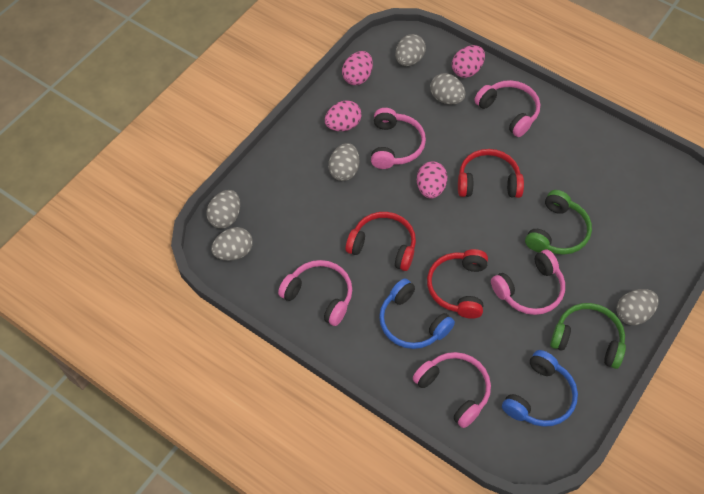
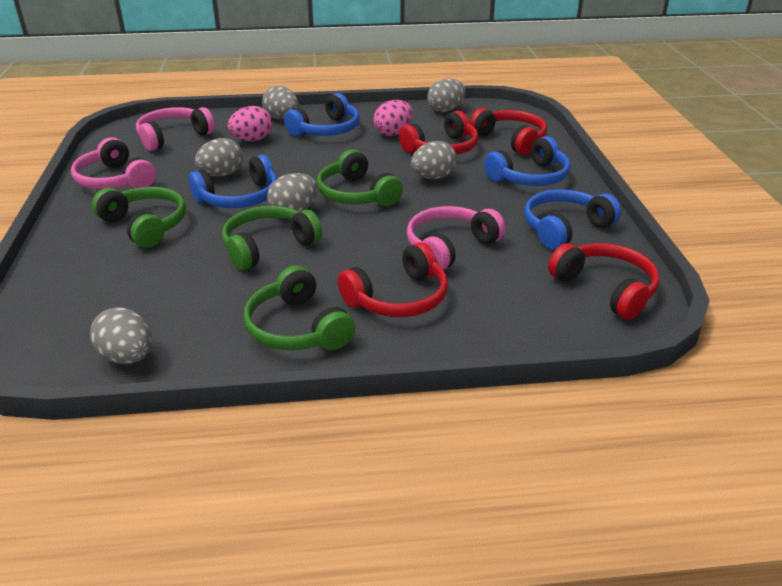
blue headphones: 2 -> 4
green headphones: 2 -> 4
pink egg: 4 -> 2
pink headphones: 5 -> 3
red headphones: 3 -> 4

